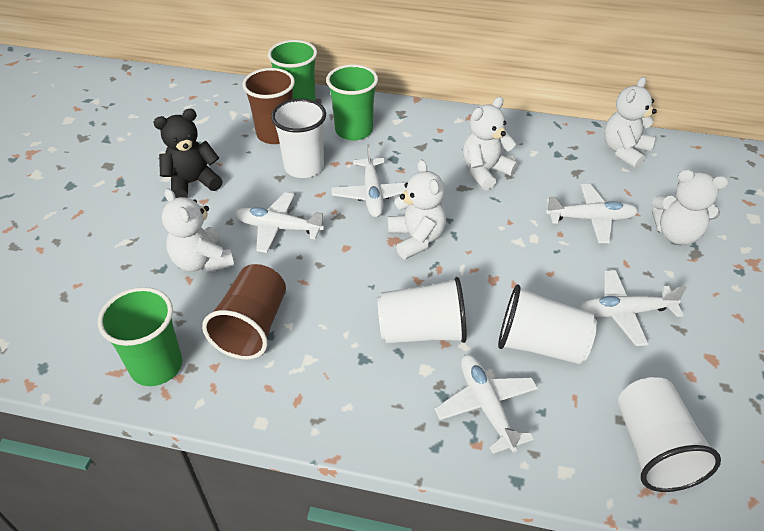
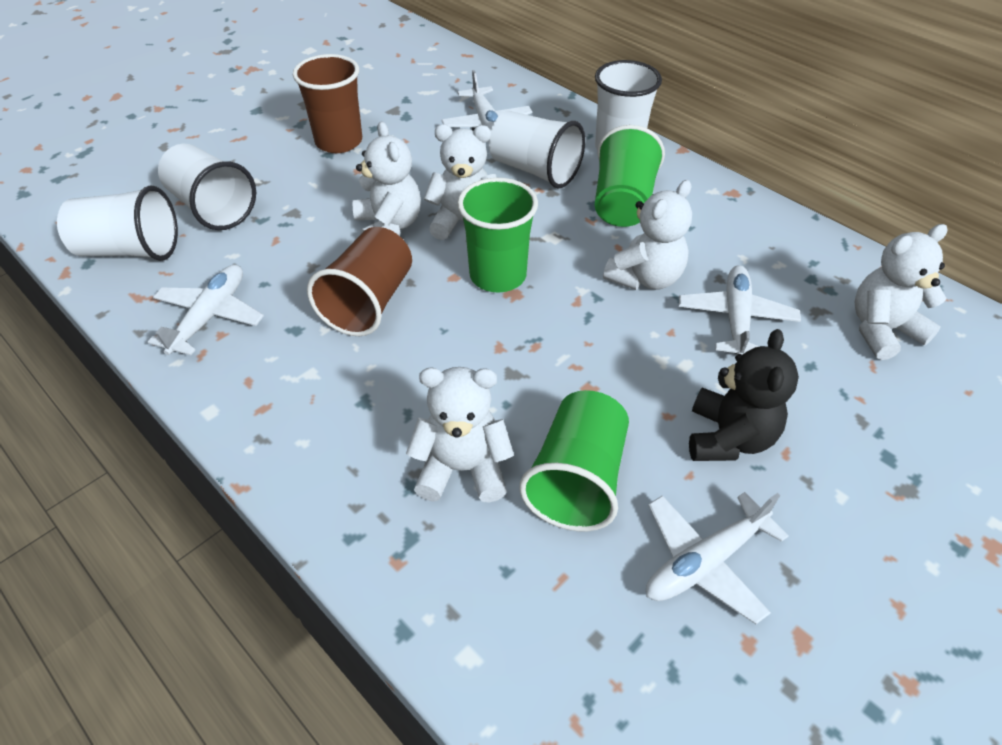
white plane: 5 -> 4

